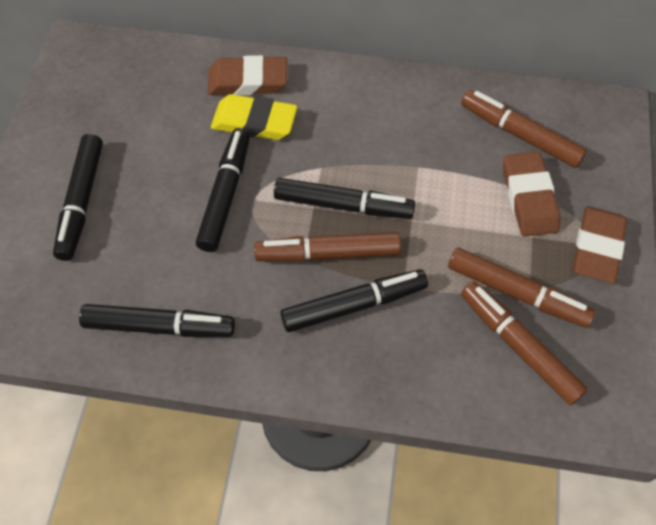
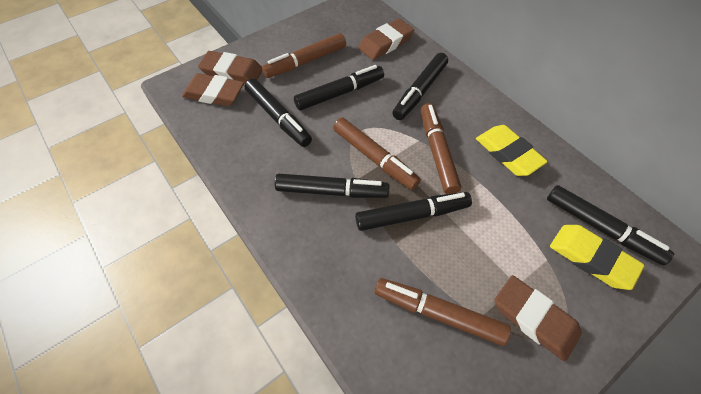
black marker: 5 -> 6
brown eraser: 3 -> 4
yellow eraser: 1 -> 2

